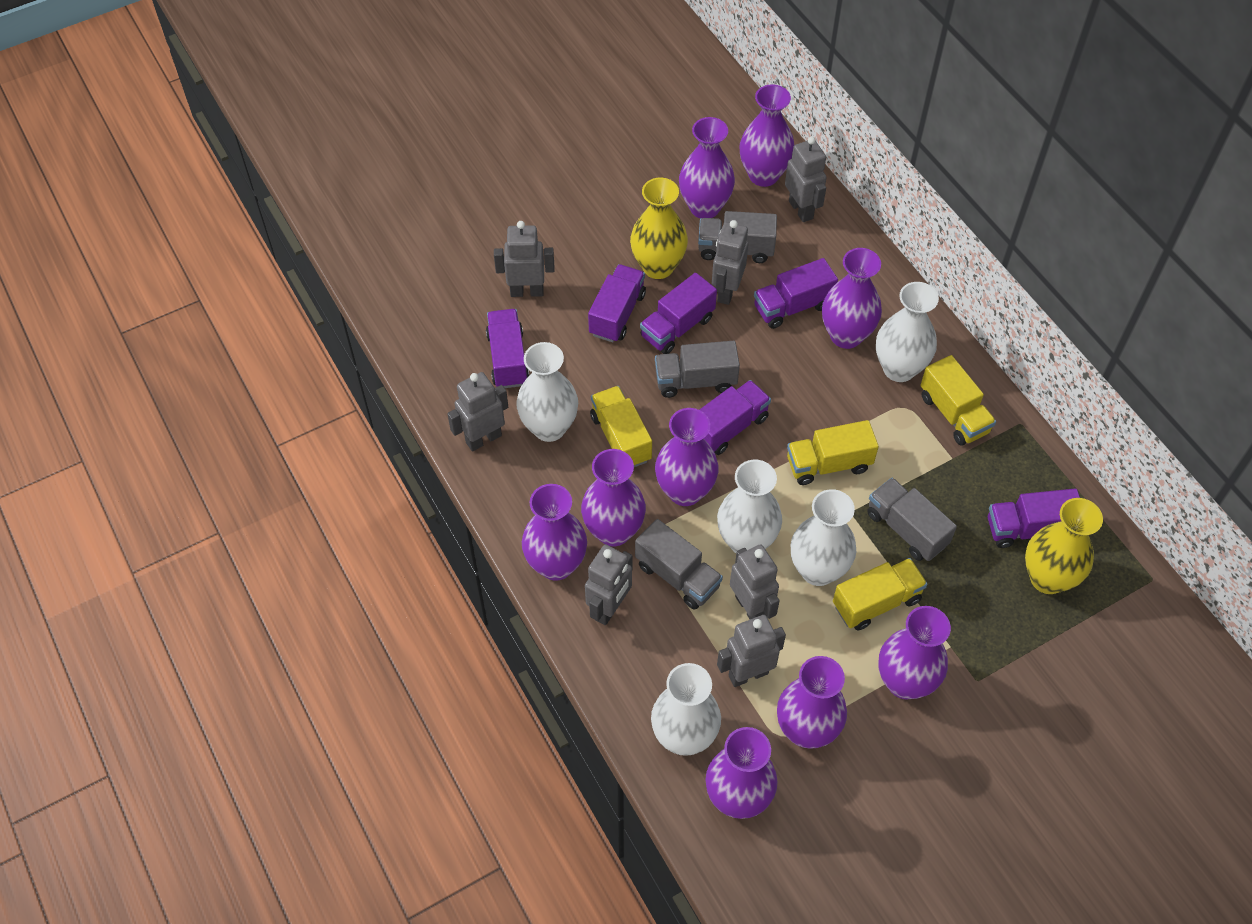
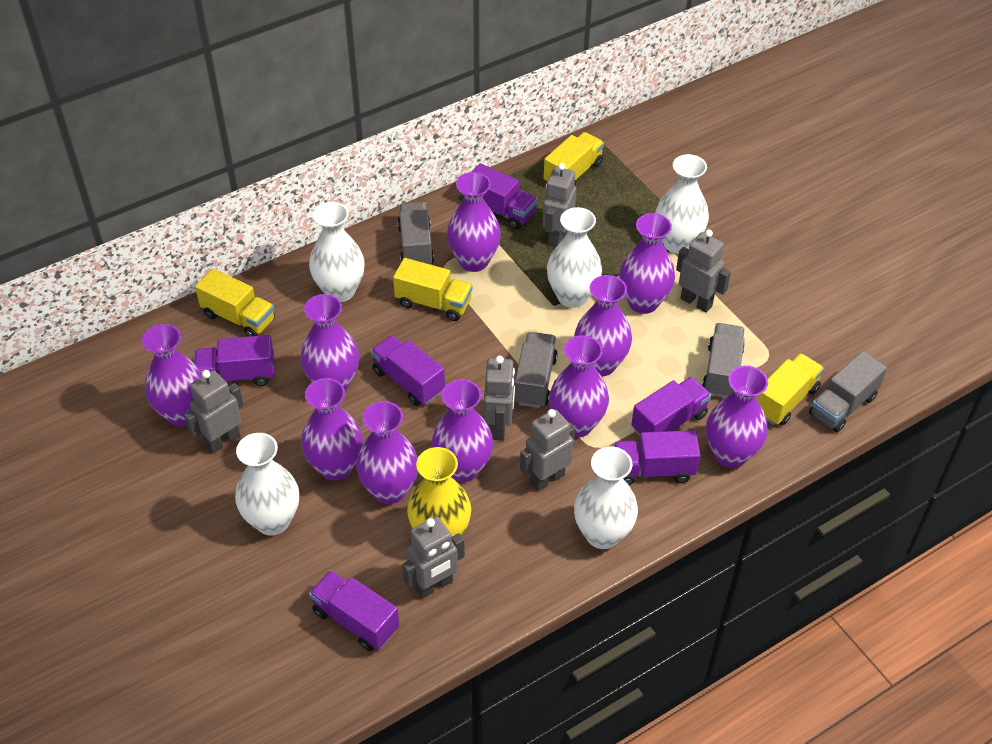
grey robot: 7 -> 6
purple vase: 9 -> 10
yellow vase: 2 -> 1

